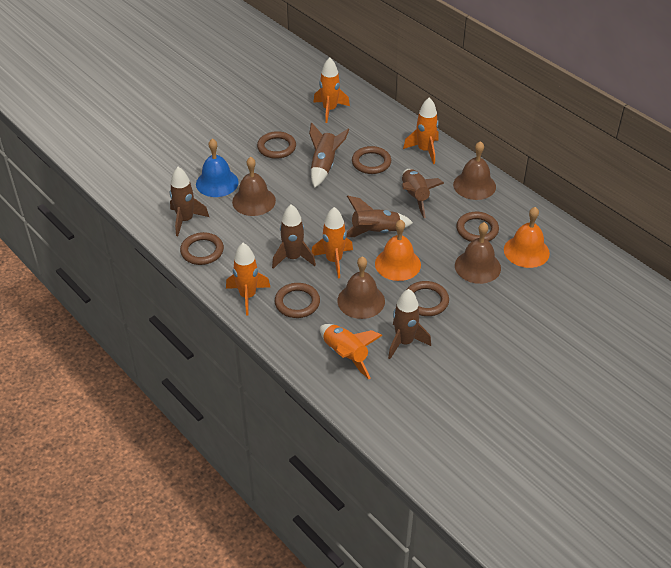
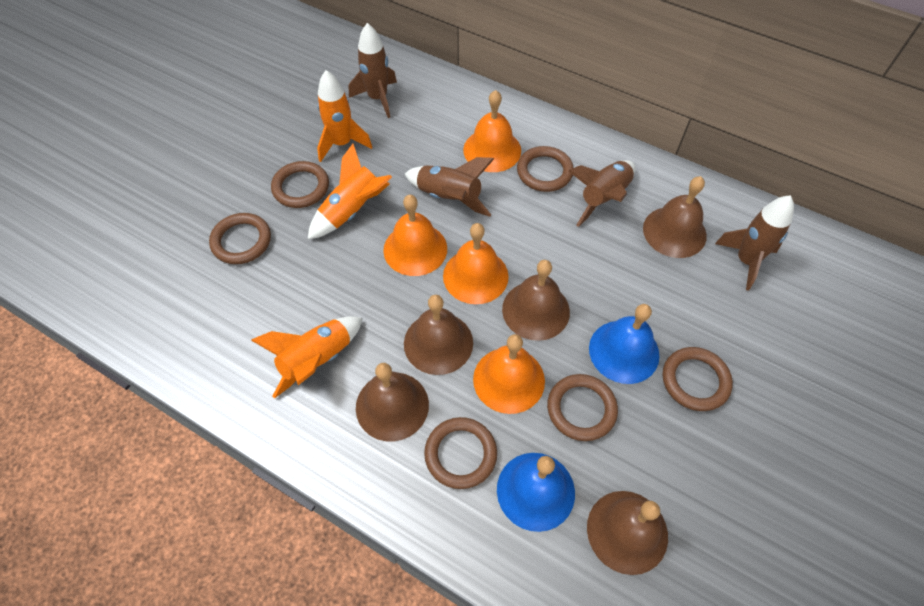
blue bell: 1 -> 2
brown bell: 4 -> 5
brown rocket: 6 -> 4
orange bell: 2 -> 4
orange rocket: 5 -> 3

